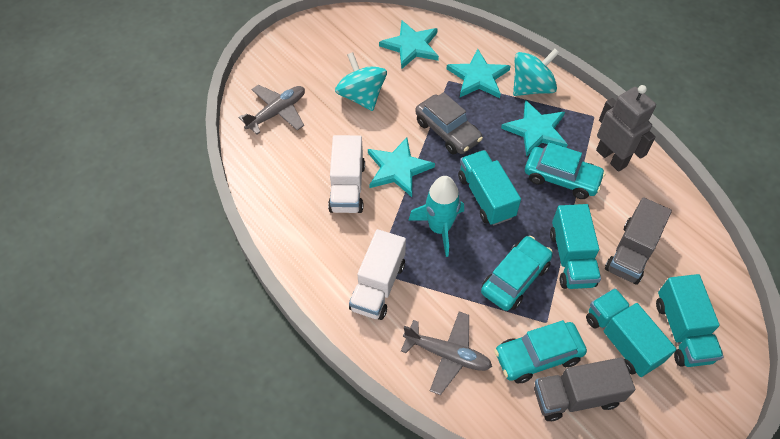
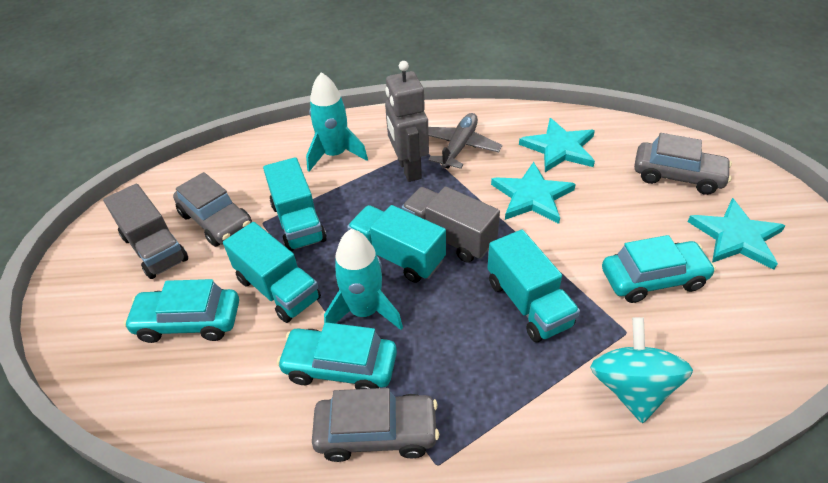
grey car: 1 -> 3
grey plane: 2 -> 1
turquoise rocket: 1 -> 2
turquoise spinning top: 2 -> 1
turquoise star: 4 -> 3
white truck: 2 -> 0

